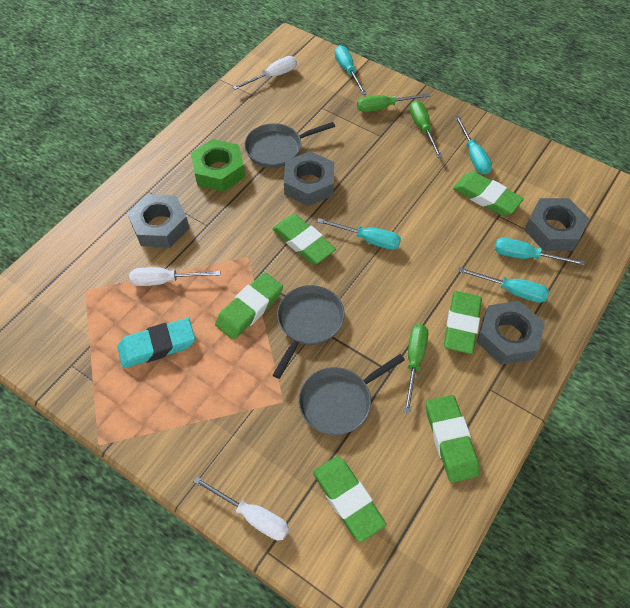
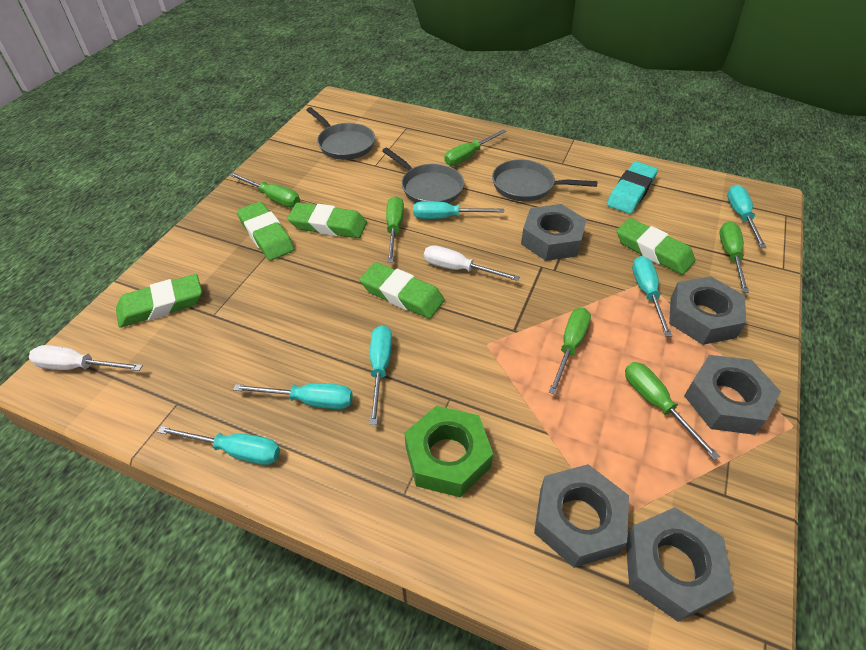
green eraser: 6 -> 5
green screwdriver: 3 -> 6
grey nut: 4 -> 5
turquoise screwdriver: 5 -> 6
white screwdriver: 3 -> 2

